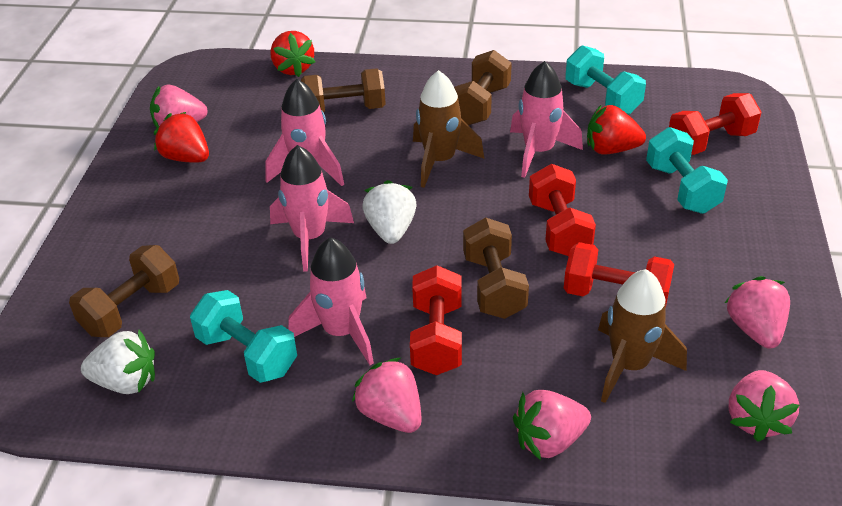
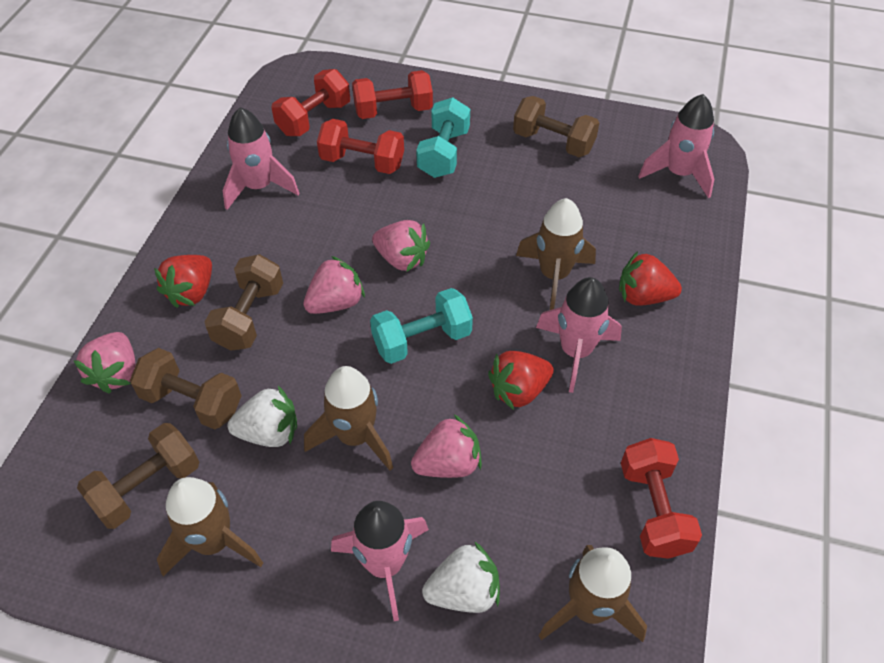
brown rocket: 2 -> 4
pink strawberry: 5 -> 4
turquoise dumbbell: 3 -> 2

